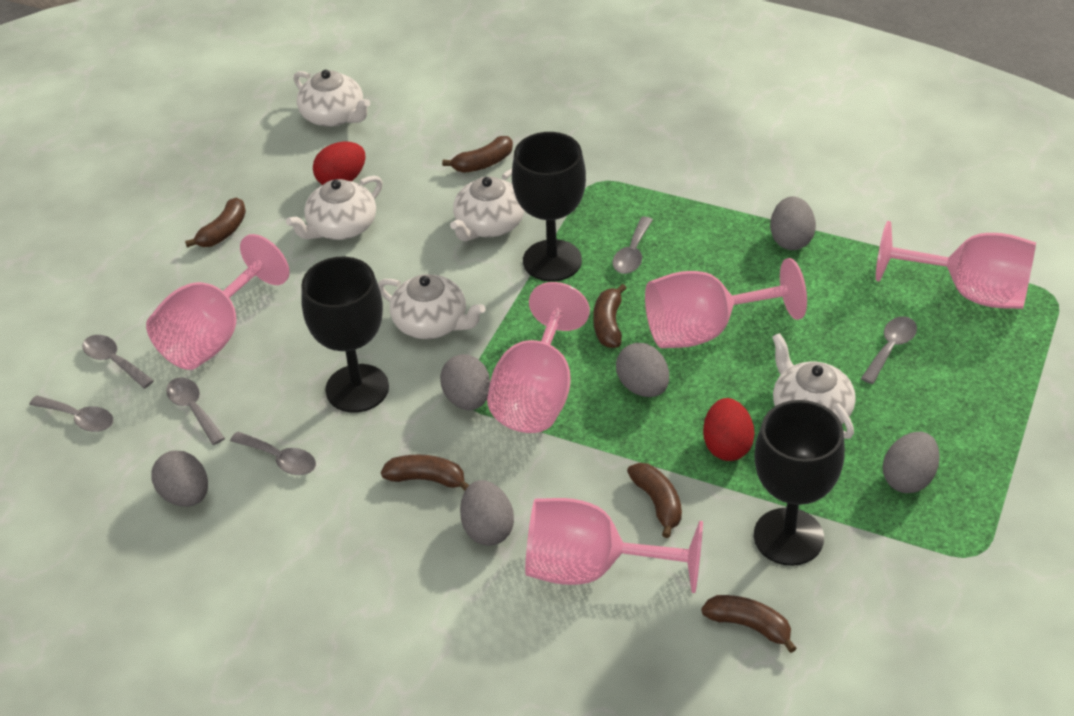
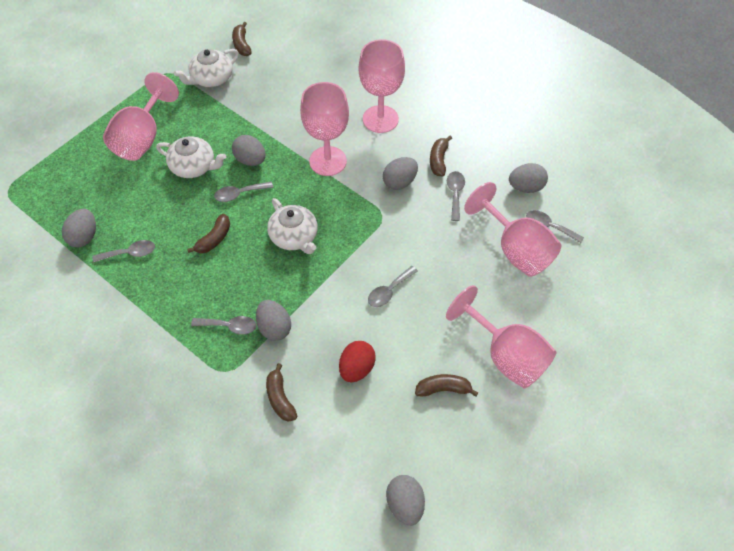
black goblet: 3 -> 0
brown banana: 6 -> 5
red egg: 2 -> 1
white teapot: 5 -> 3

